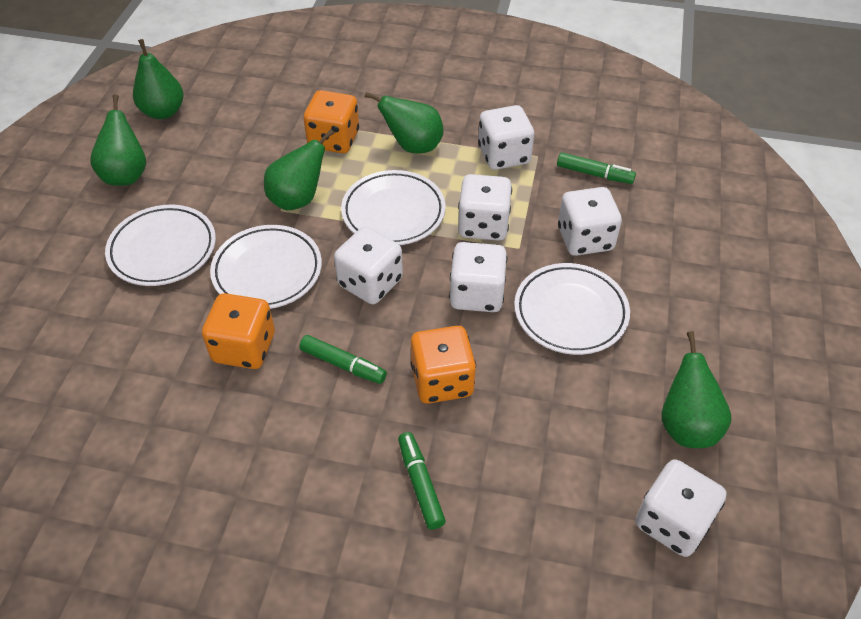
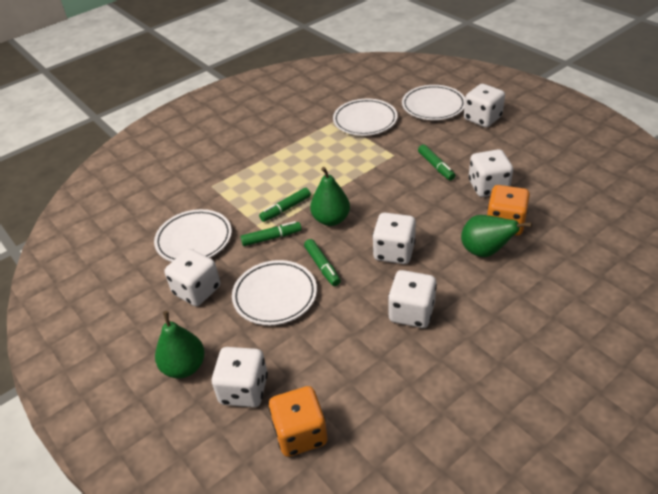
green marker: 3 -> 4
green pear: 5 -> 3
orange dice: 3 -> 2

